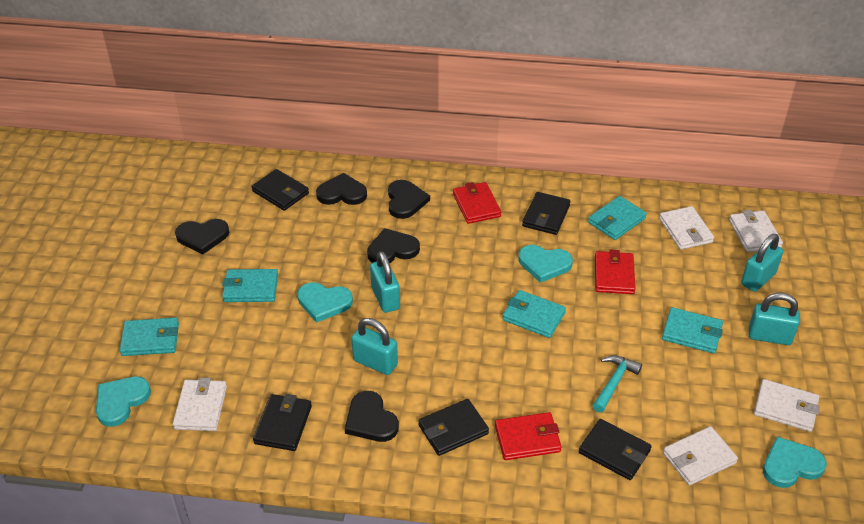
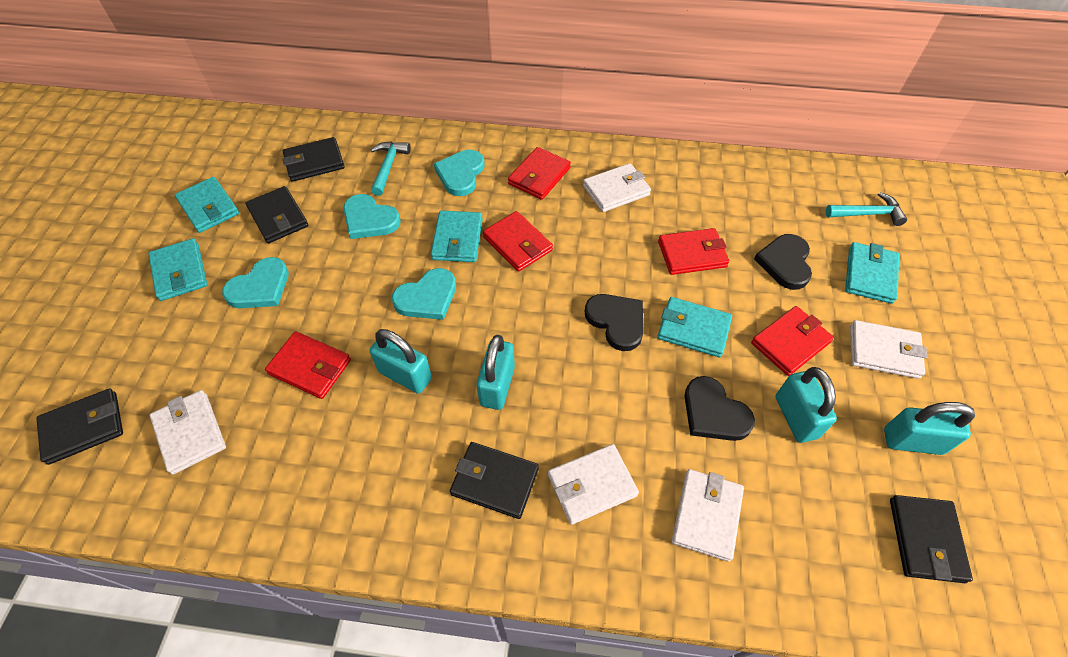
black heart: 5 -> 3
red wallet: 3 -> 5
turquoise hammer: 1 -> 2

